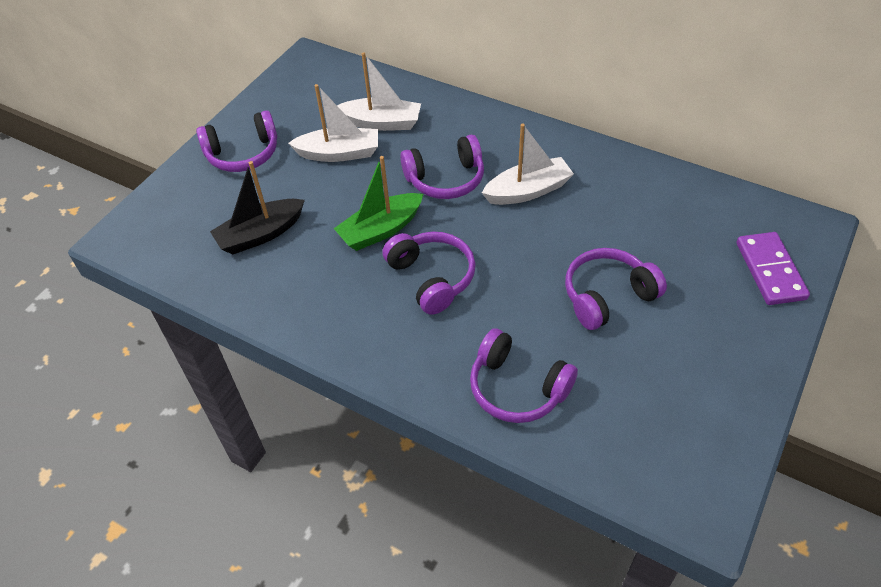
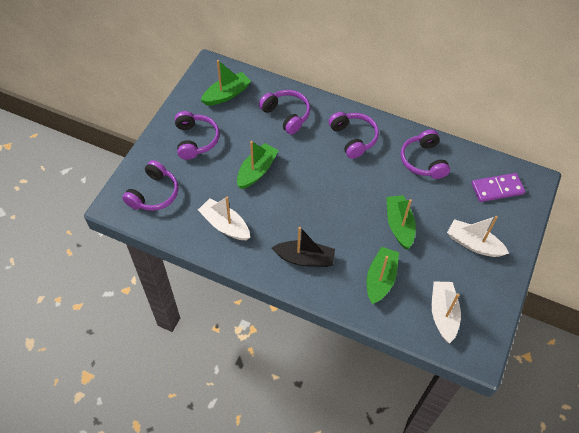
green boat: 1 -> 4

